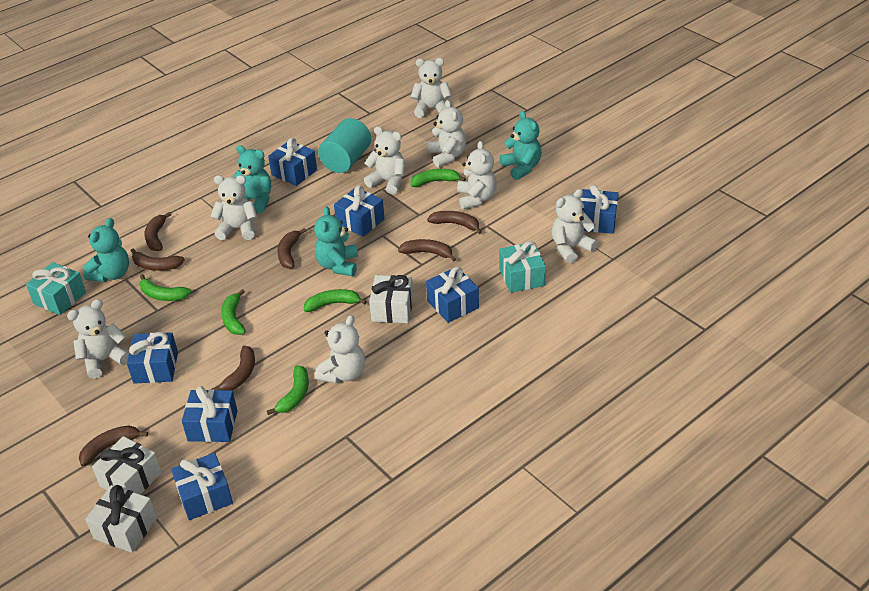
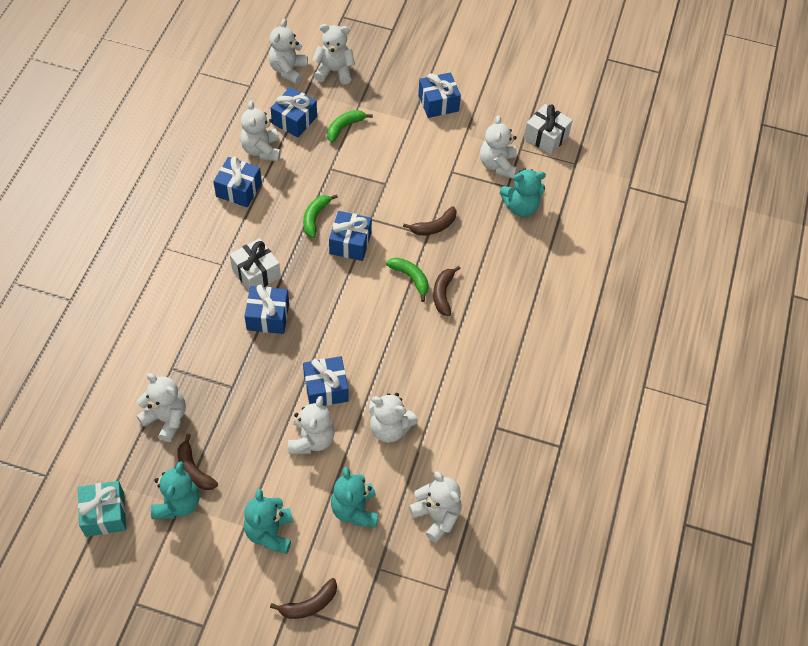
blue gift: 7 -> 6
brown banana: 7 -> 4
green banana: 5 -> 3
turquoise cylinder: 1 -> 0
turquoise gift: 2 -> 1
white gift: 3 -> 2

